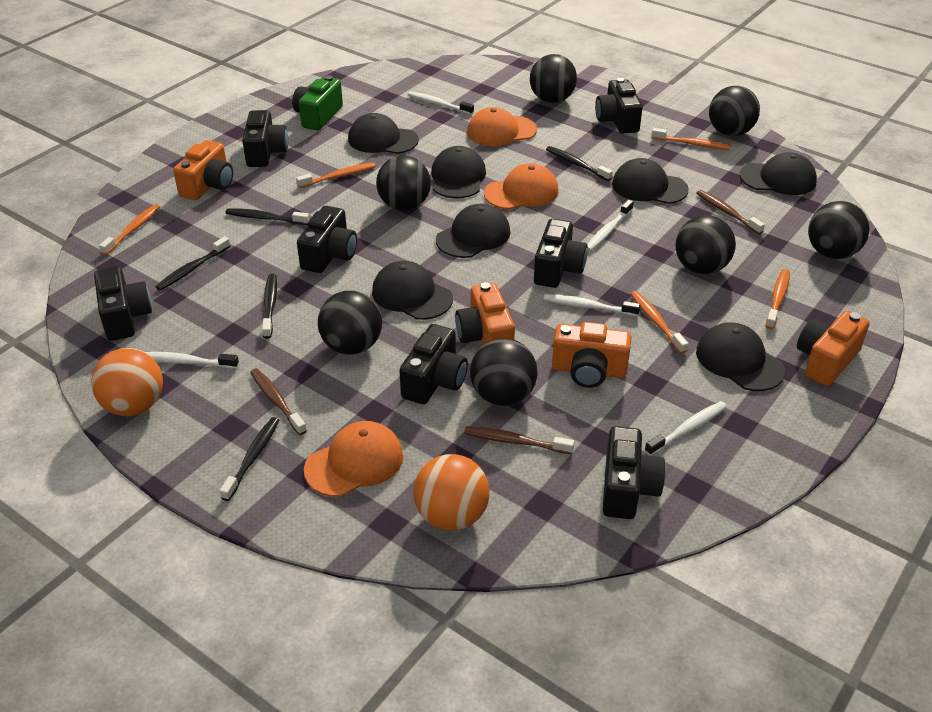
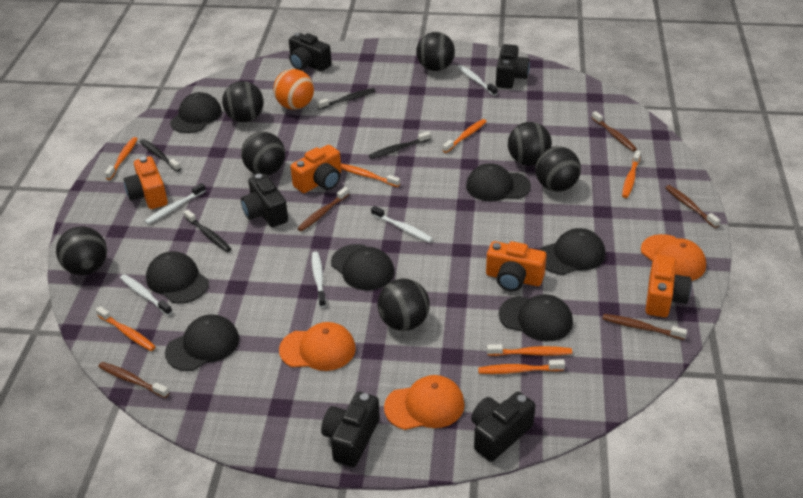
black camera: 7 -> 5
black toothbrush: 5 -> 4
brown toothbrush: 3 -> 5
green camera: 1 -> 0
orange ball: 2 -> 1
orange toothbrush: 5 -> 7

